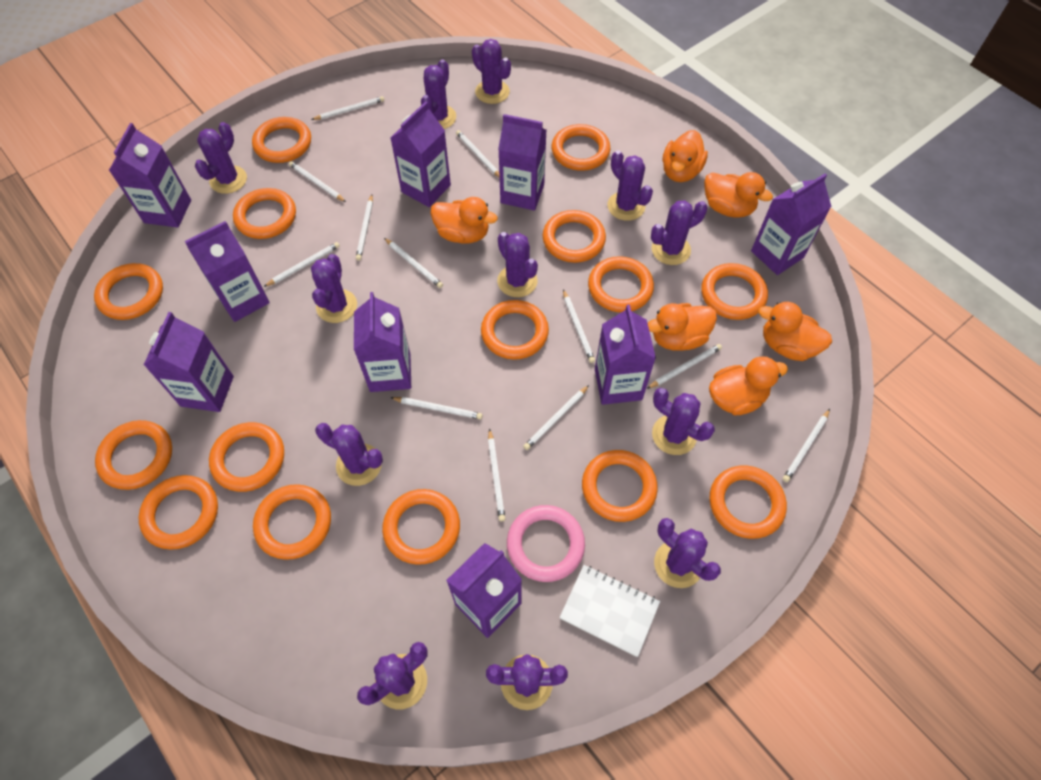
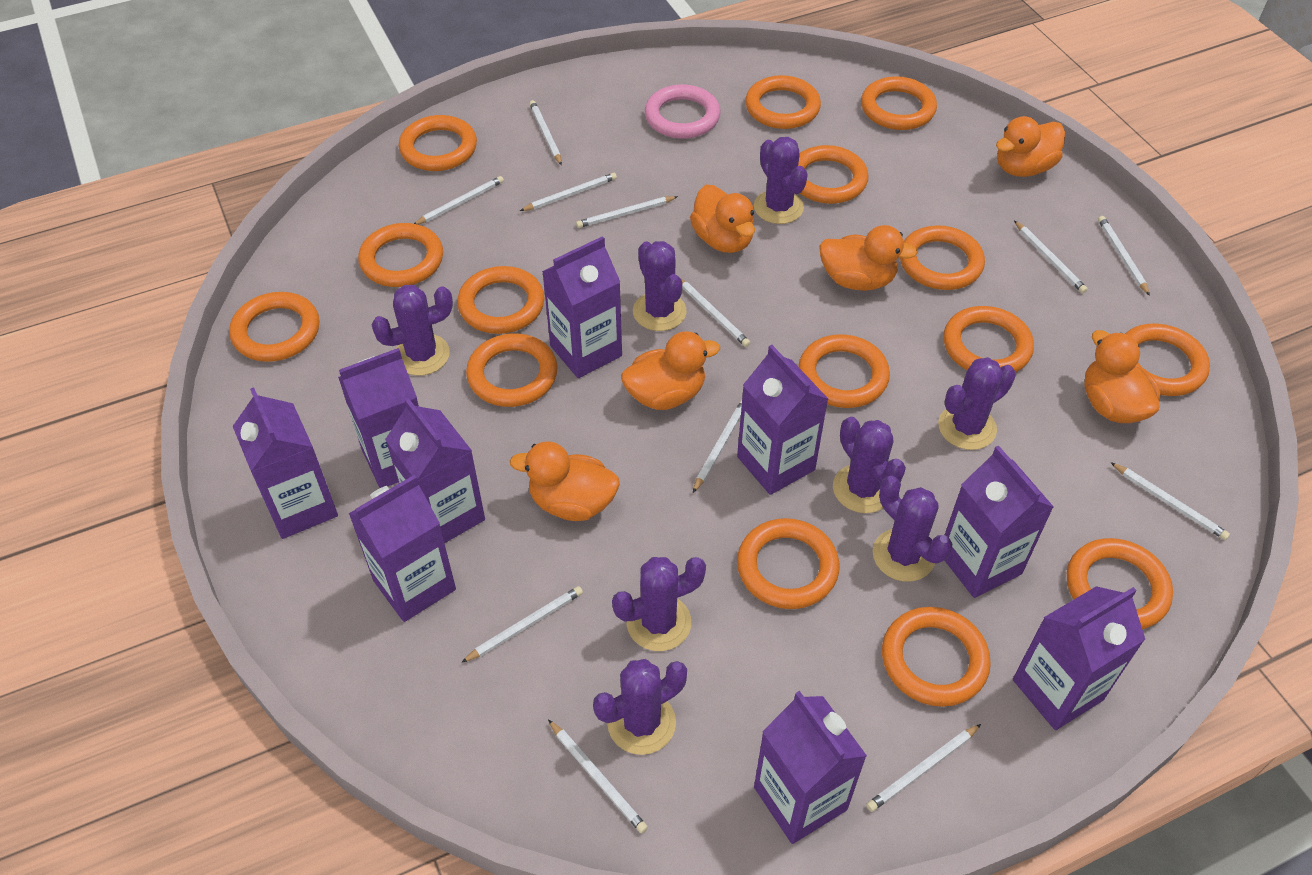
purple cactus: 12 -> 8
white notebook: 1 -> 0

